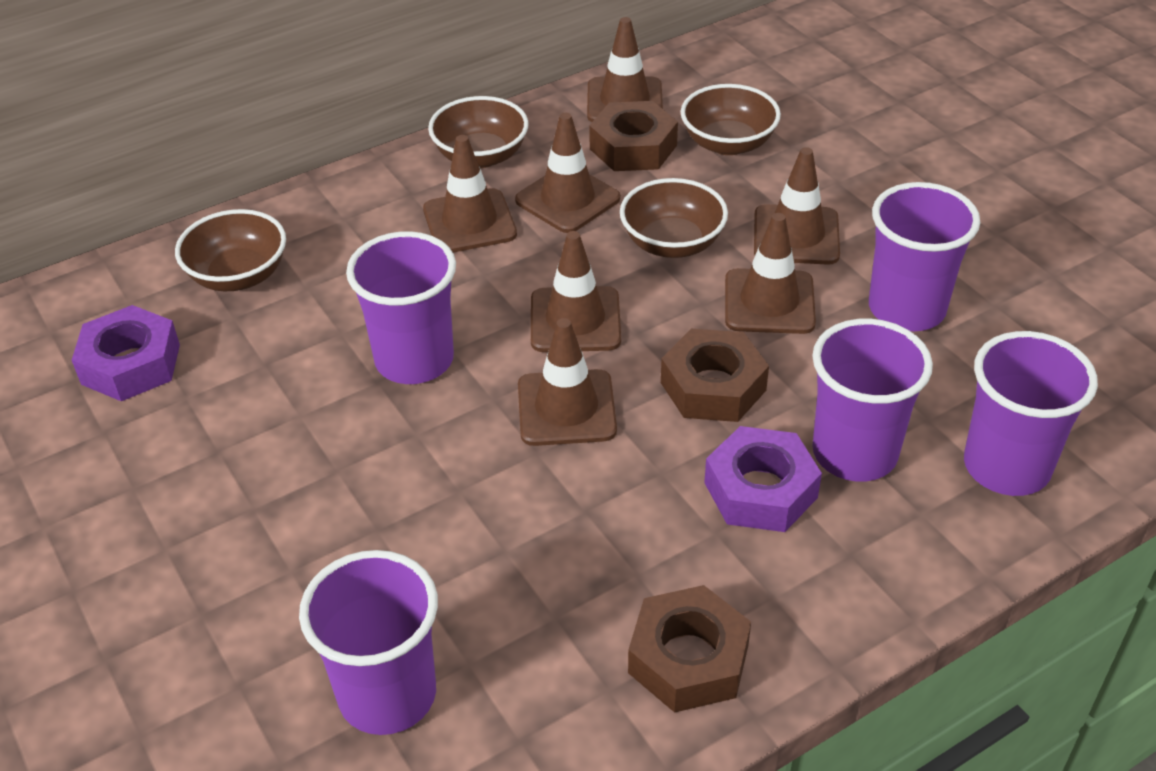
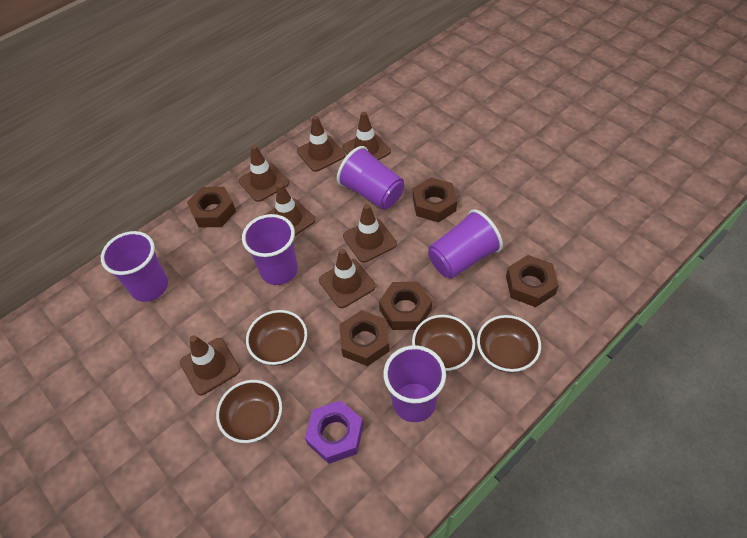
brown nut: 3 -> 5
purple nut: 2 -> 1

